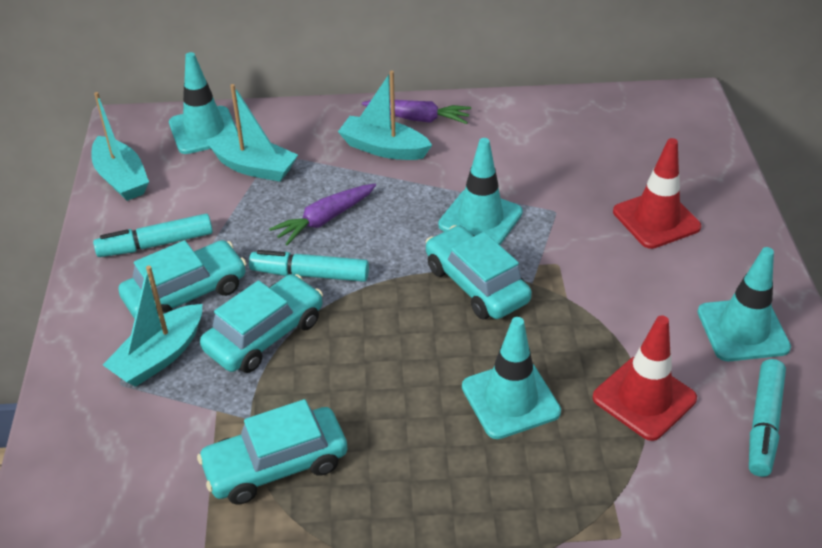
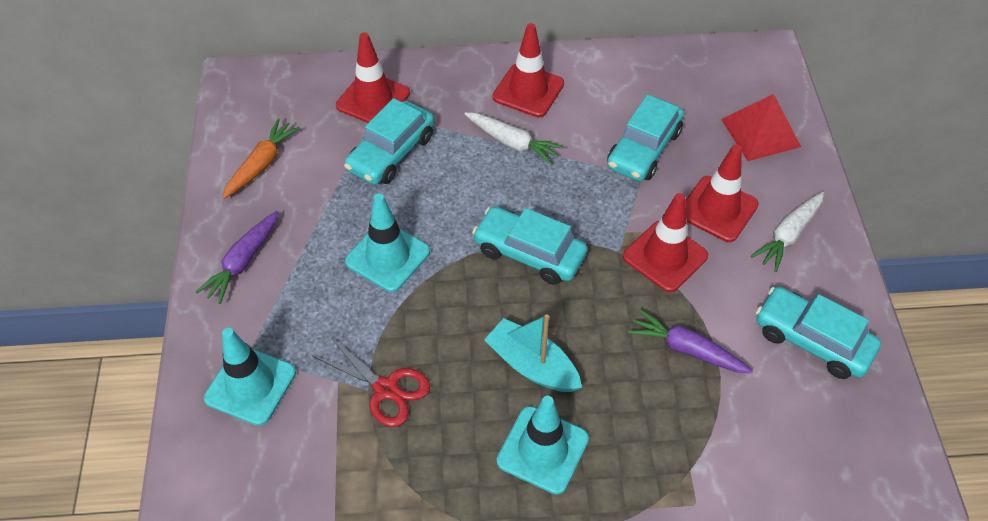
orange carrot: 0 -> 1
red pyramid: 0 -> 1
red scissors: 0 -> 1
red traffic cone: 2 -> 4
turquoise boat: 4 -> 1
turquoise marker: 3 -> 0
turquoise traffic cone: 4 -> 3
white carrot: 0 -> 2

